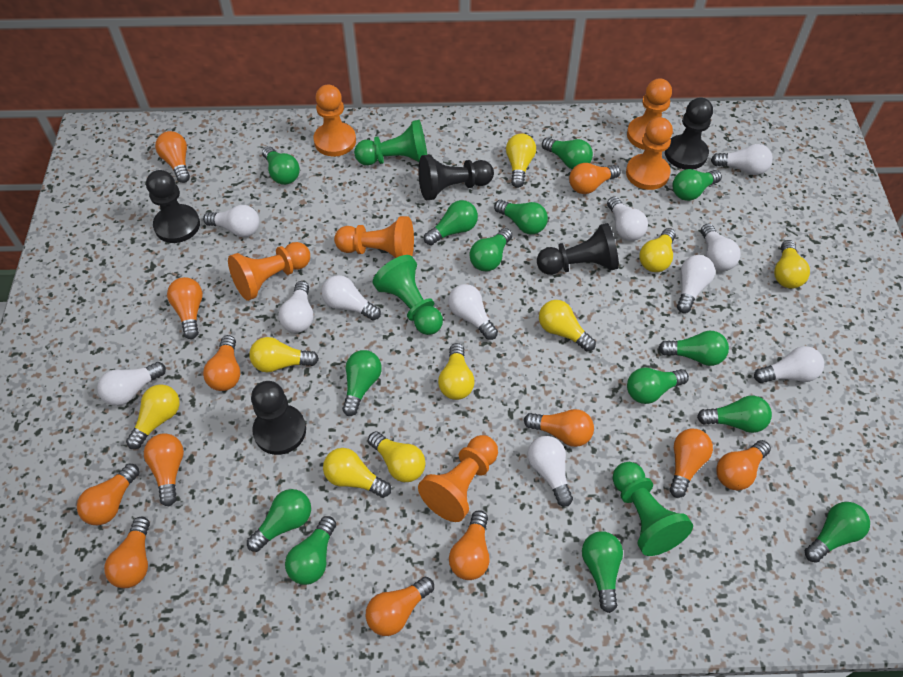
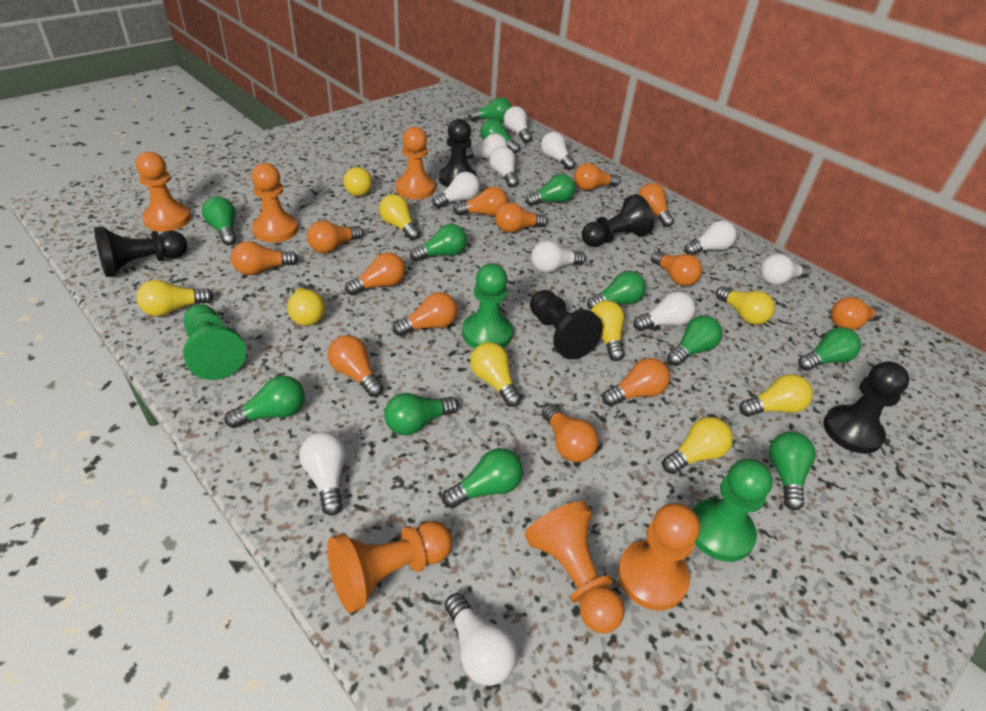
green light bulb: 14 -> 12
orange light bulb: 12 -> 13

